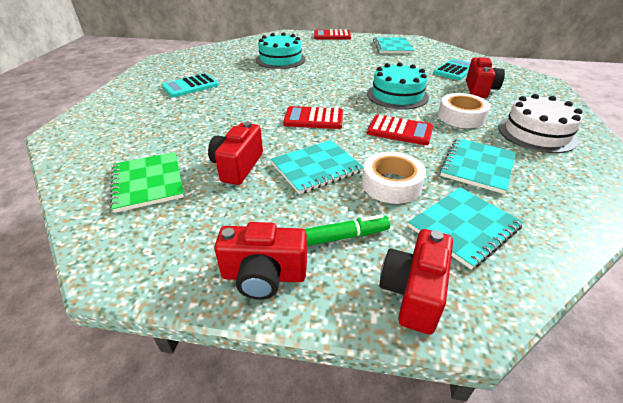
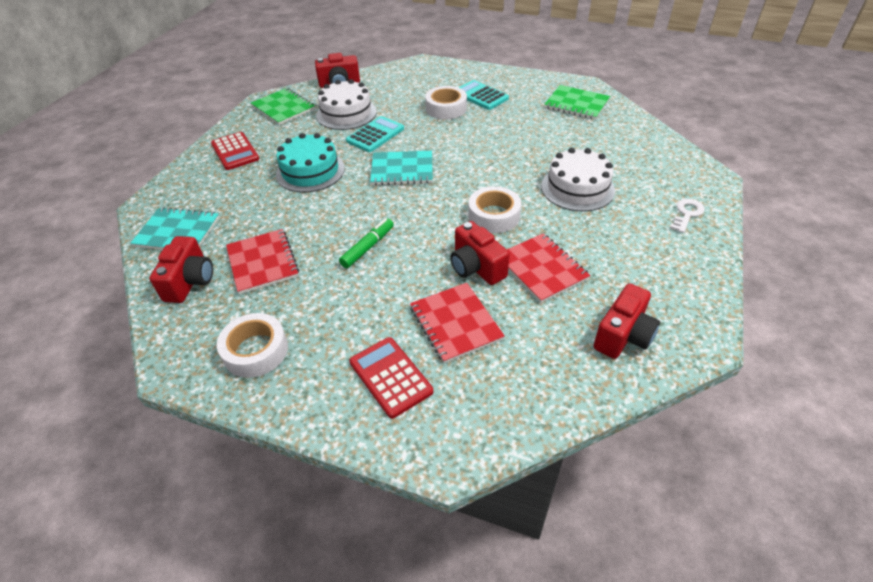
green notebook: 1 -> 2
red calculator: 3 -> 2
red notebook: 0 -> 3
turquoise cake: 2 -> 1
turquoise notebook: 4 -> 2
white cake: 1 -> 2
white key: 0 -> 1
white tape: 2 -> 3

